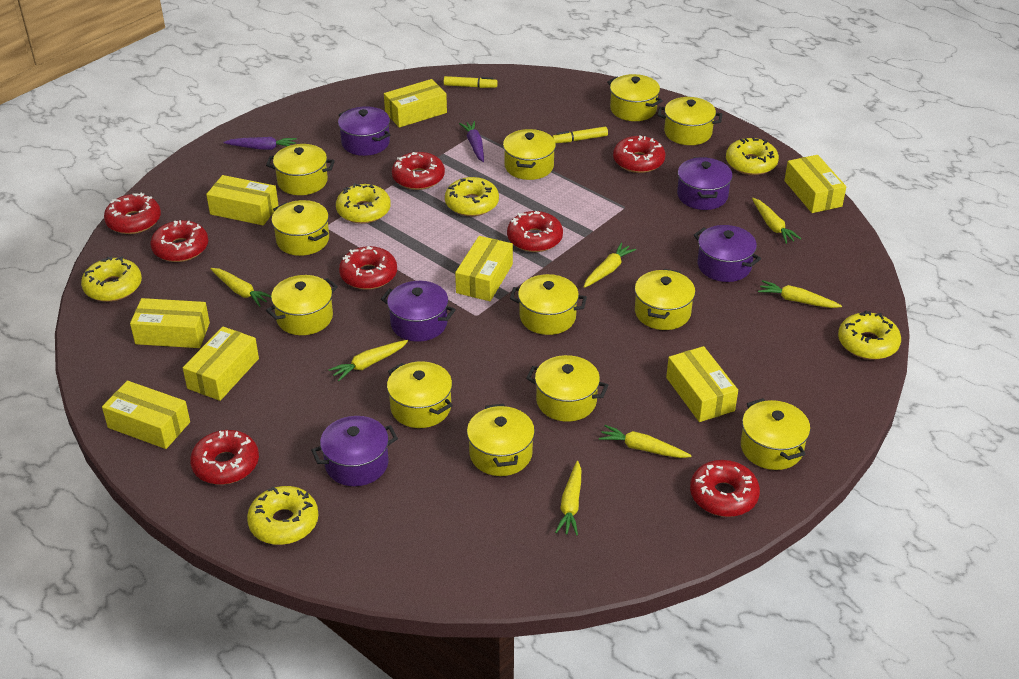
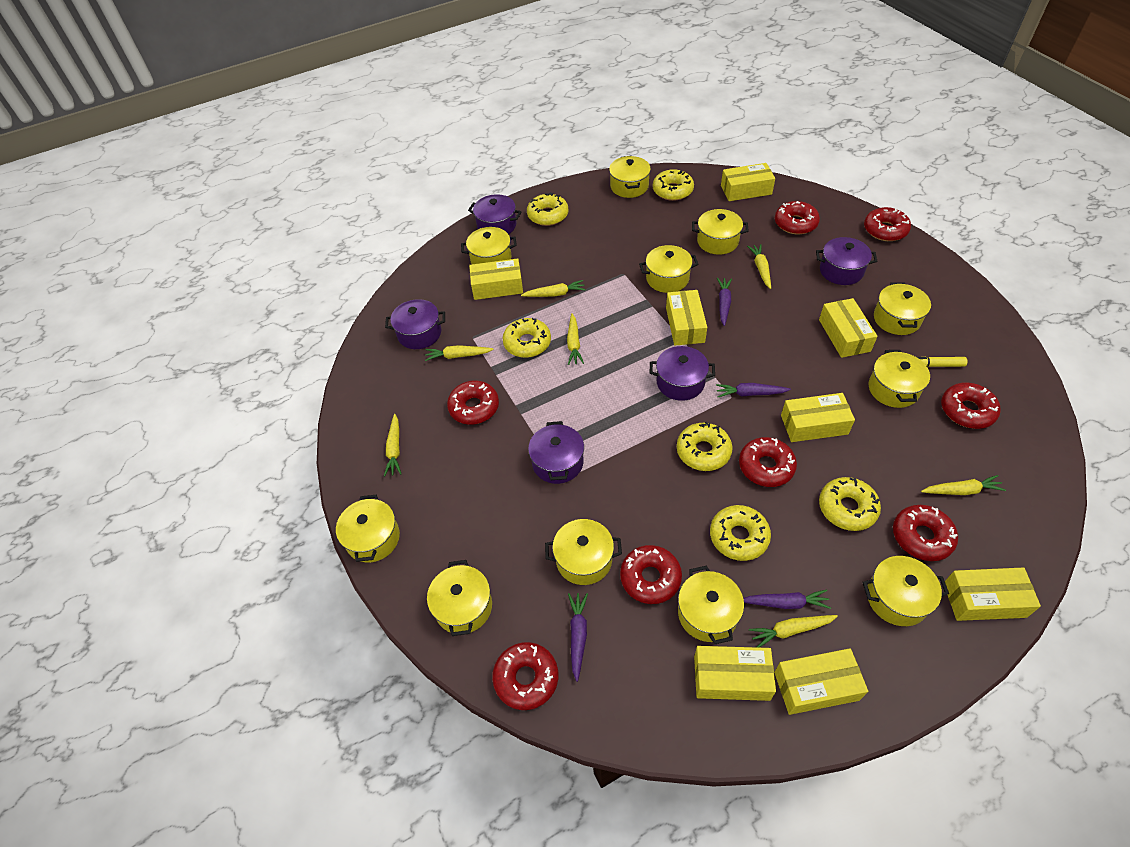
purple carrot: 2 -> 4
yellow marker: 2 -> 1
yellow pot: 12 -> 11

